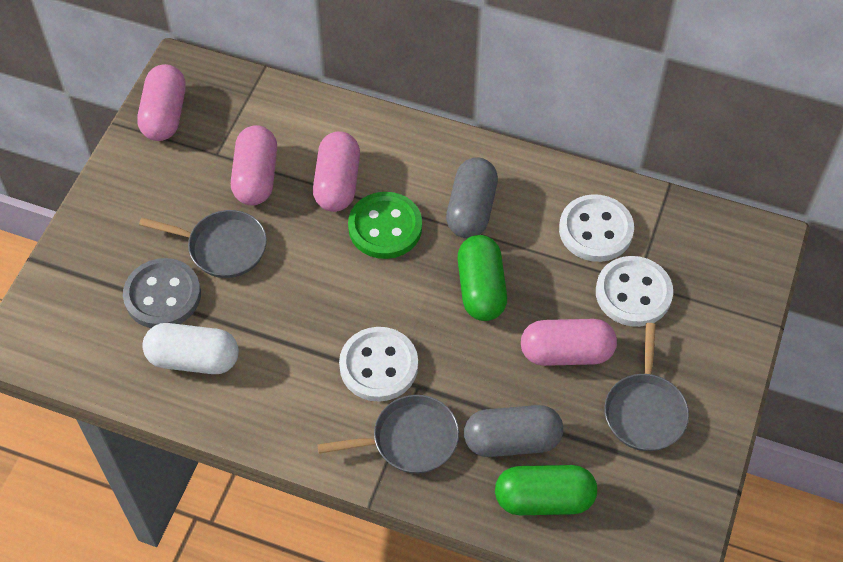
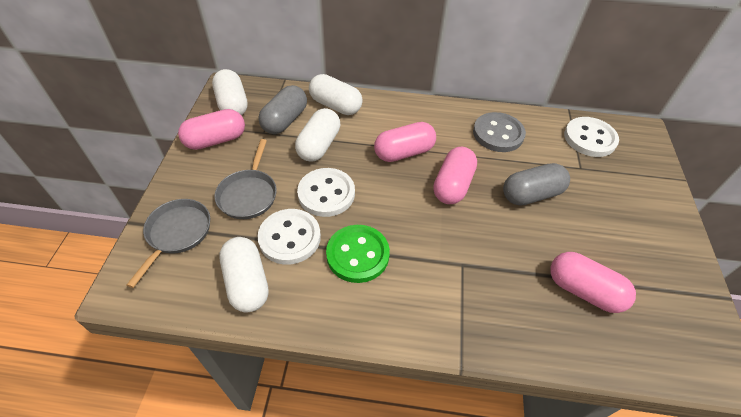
green capsule: 2 -> 0
grey pan: 3 -> 2
white capsule: 1 -> 4

